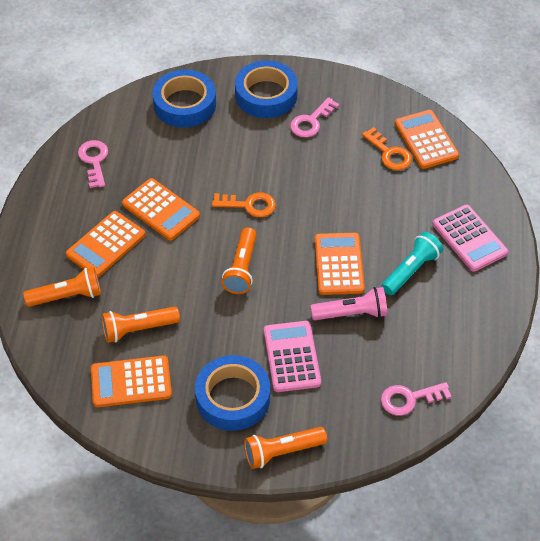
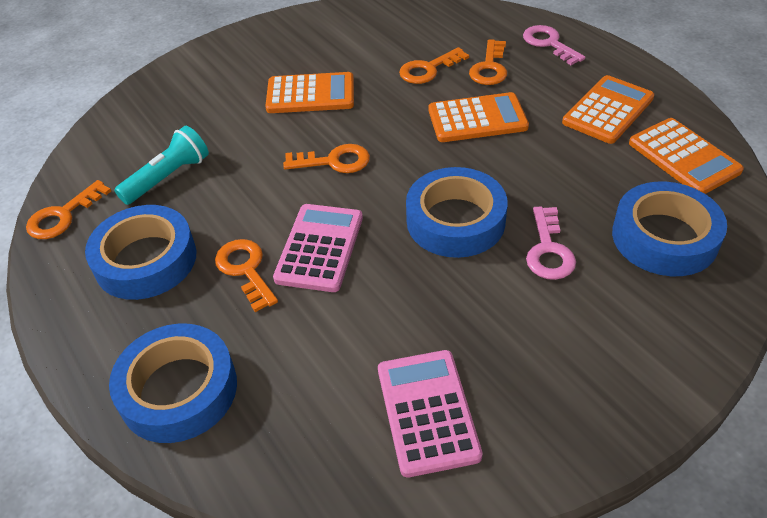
blue tape: 3 -> 4
orange calculator: 5 -> 4
orange flashlight: 4 -> 0
orange key: 2 -> 5
pink flashlight: 1 -> 0
pink key: 3 -> 2

